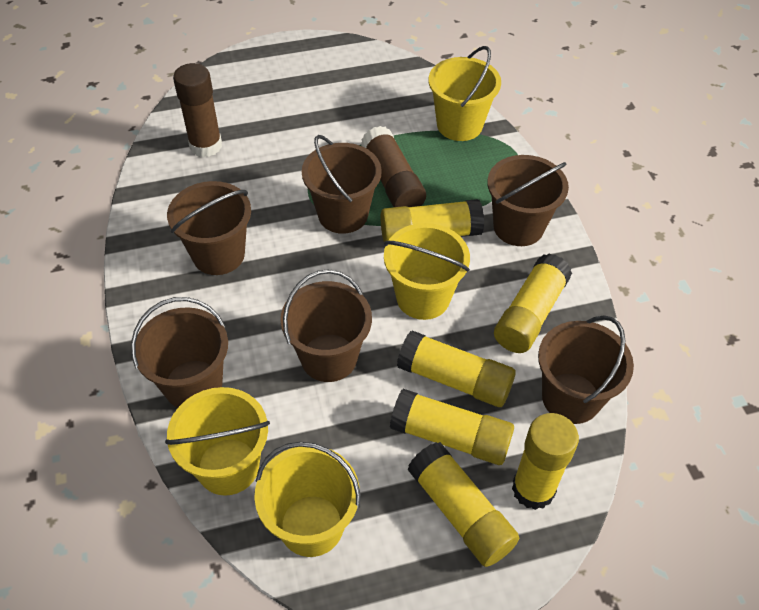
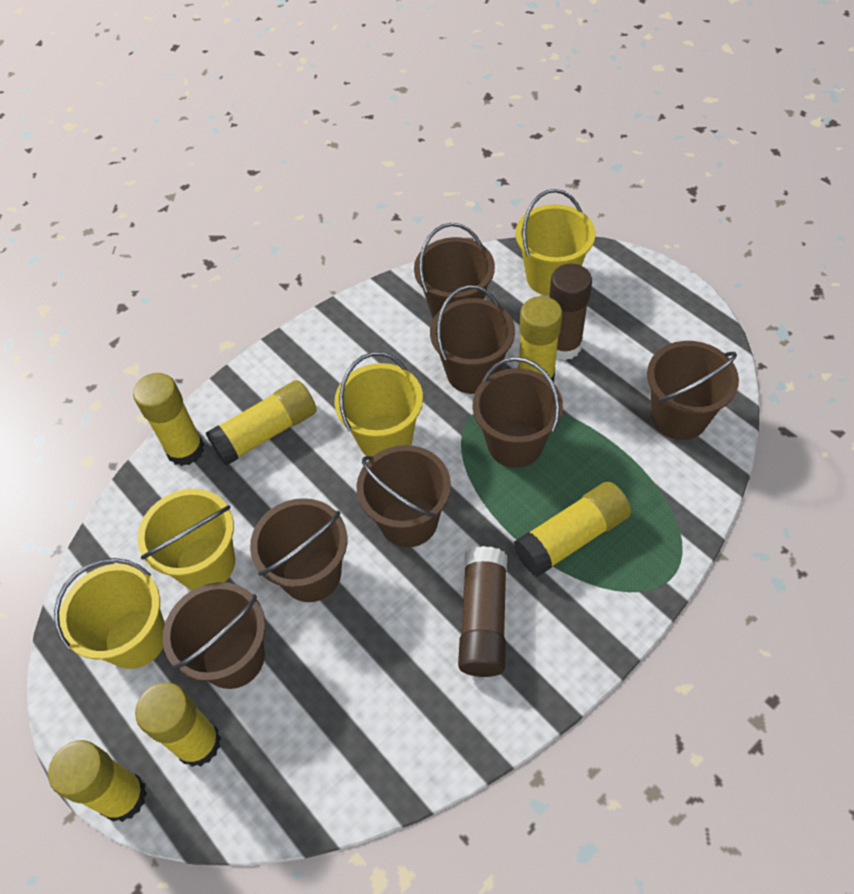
brown bucket: 6 -> 7

